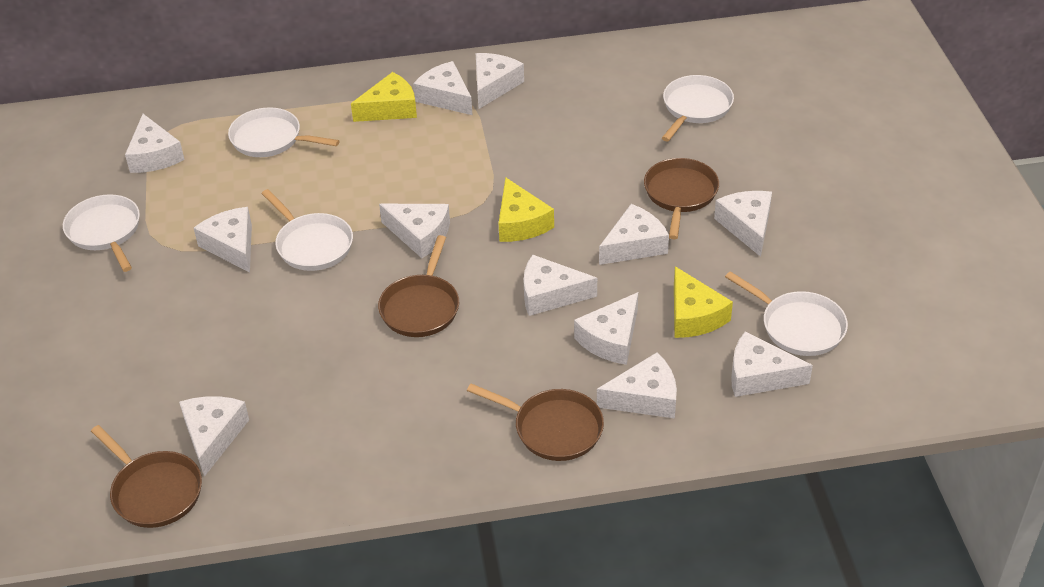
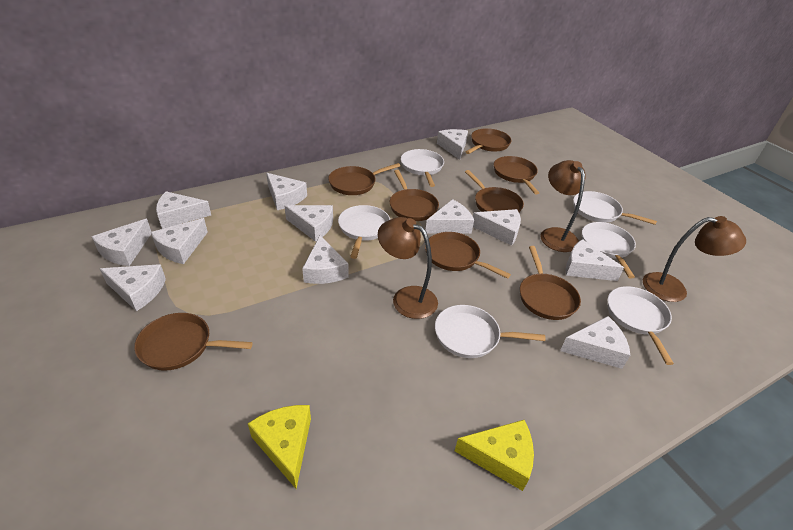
brown lamp: 0 -> 3
brown pan: 4 -> 8
white pan: 5 -> 6
yellow cheese: 3 -> 2

